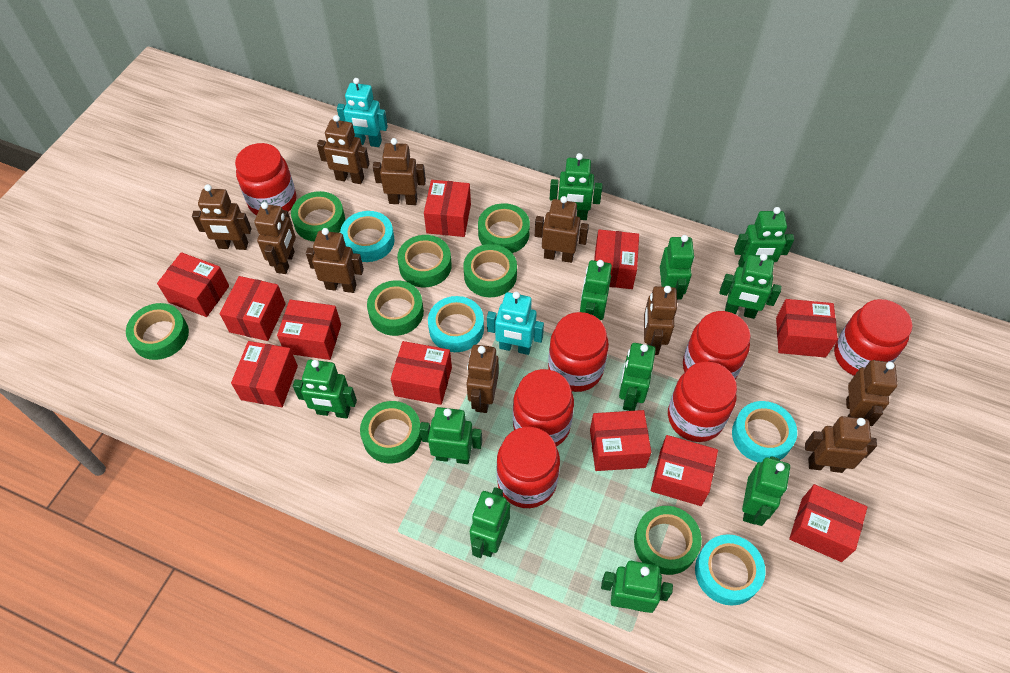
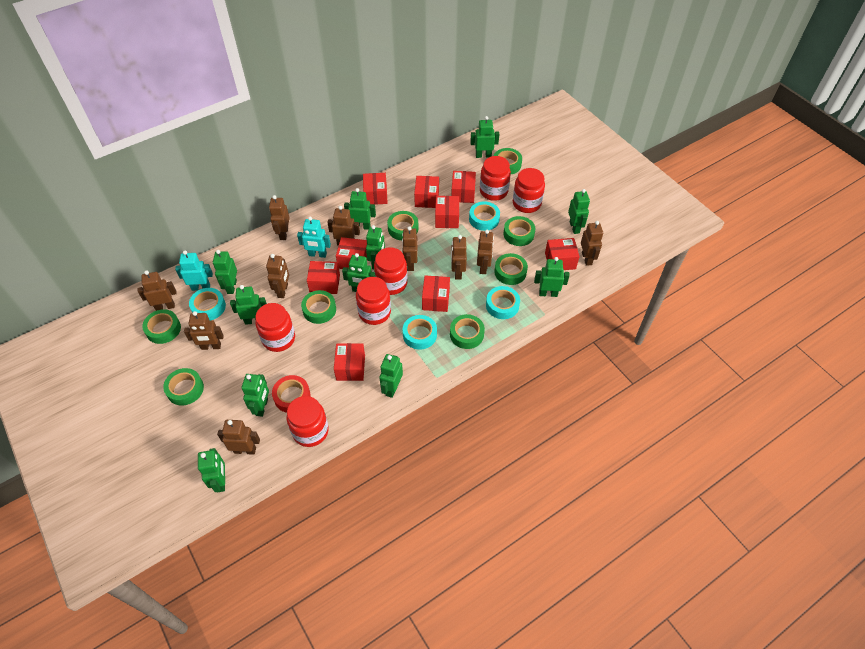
red box: 11 -> 9
red jar: 7 -> 6
red tape: 0 -> 1

